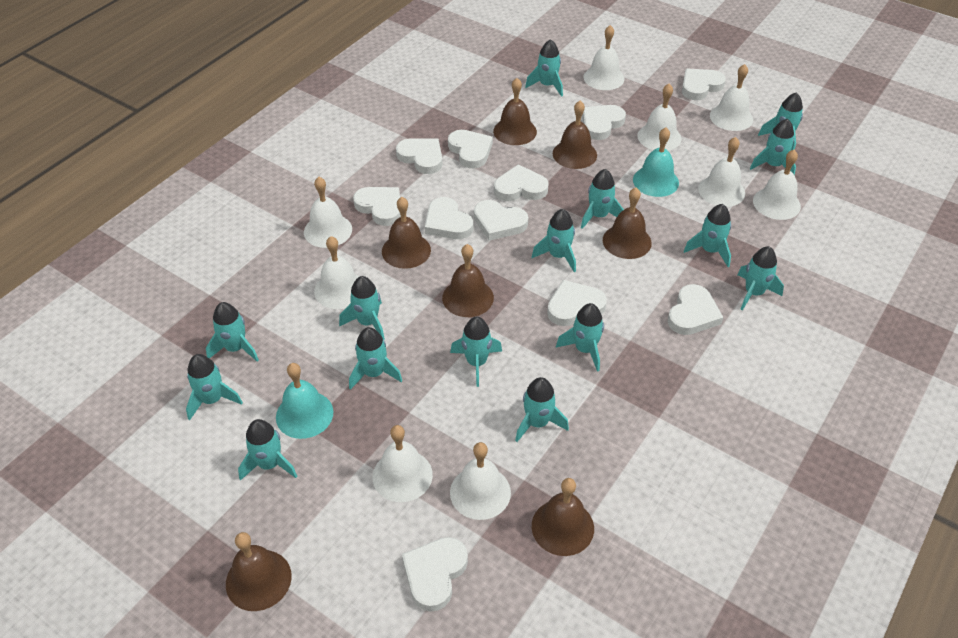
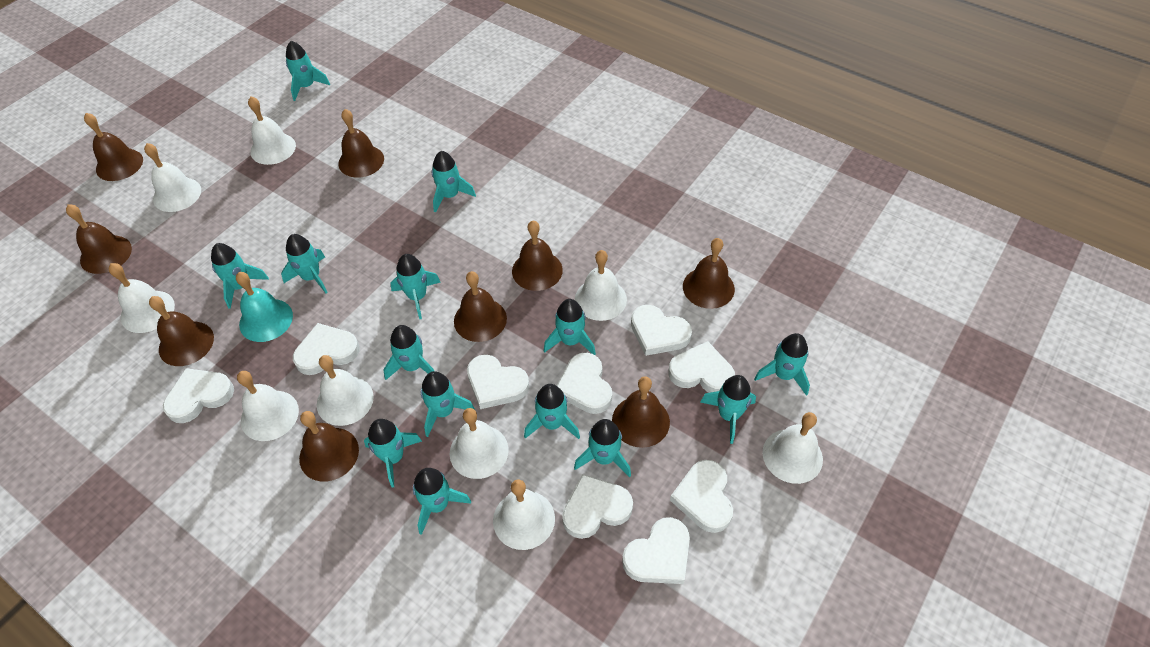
brown bell: 7 -> 9
turquoise bell: 2 -> 1
turquoise rocket: 15 -> 14
white heart: 11 -> 9

